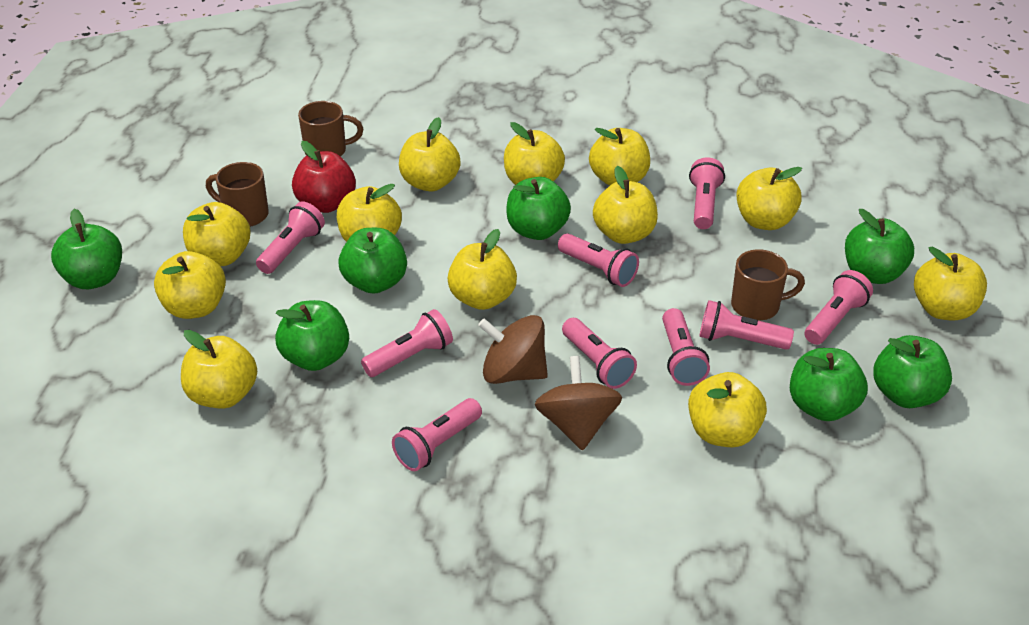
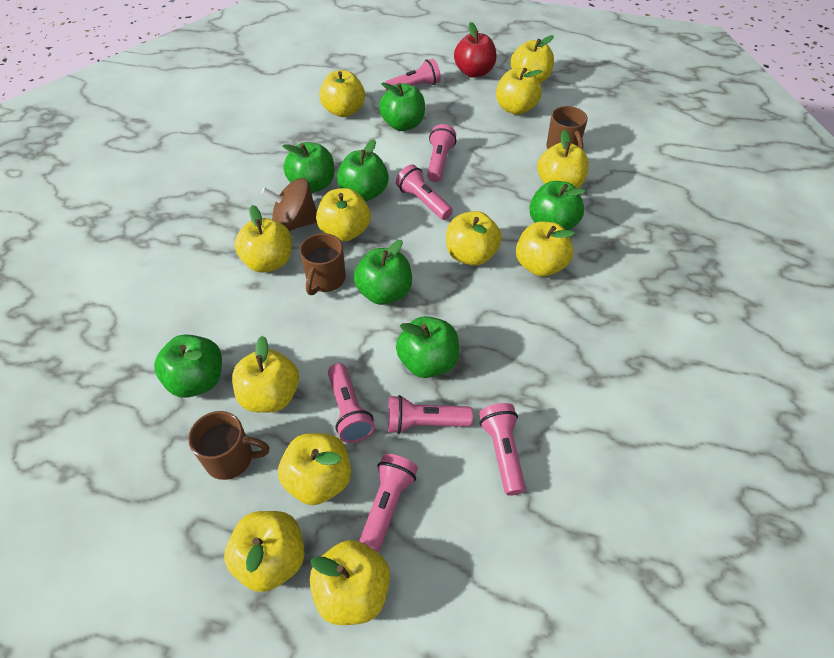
brown spinning top: 2 -> 1
pink flashlight: 9 -> 7

